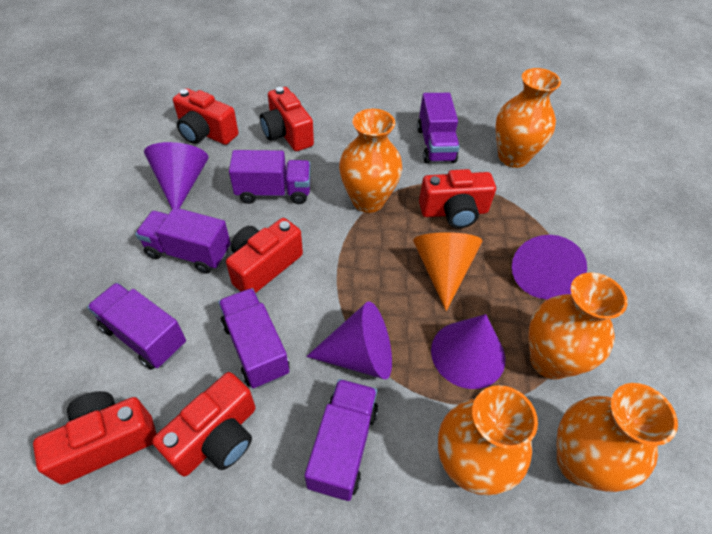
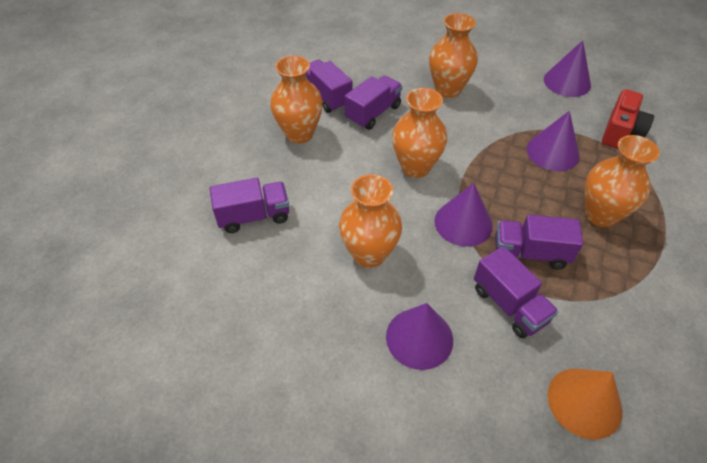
purple truck: 6 -> 5
red camera: 6 -> 1

